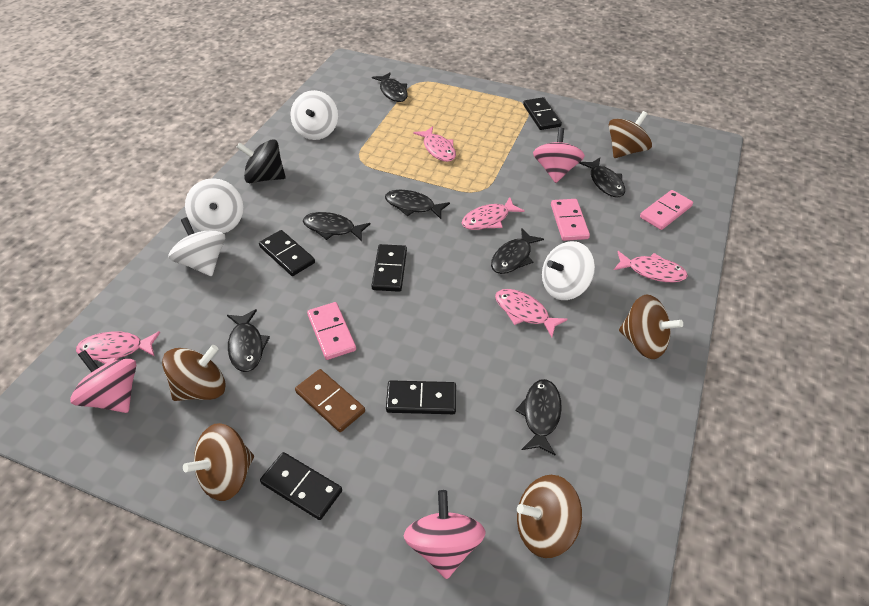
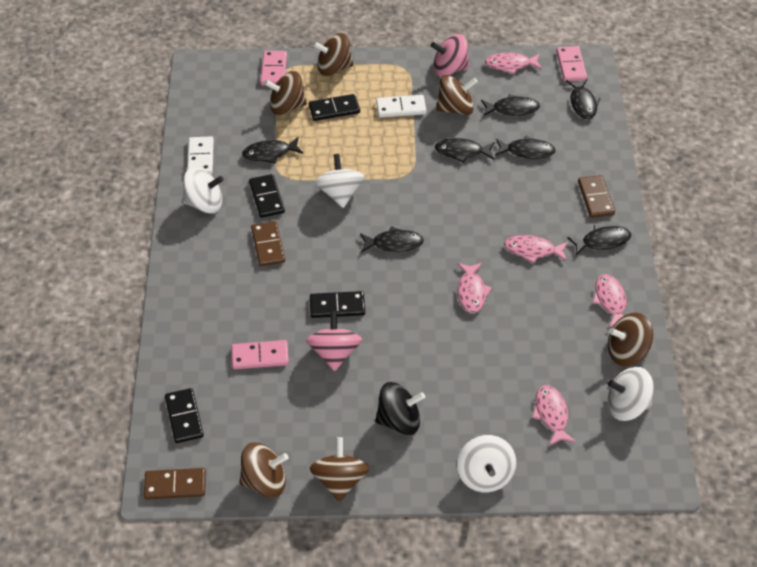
black domino: 5 -> 4
brown domino: 1 -> 3
brown spinning top: 5 -> 6
pink spinning top: 3 -> 2
white domino: 0 -> 2

